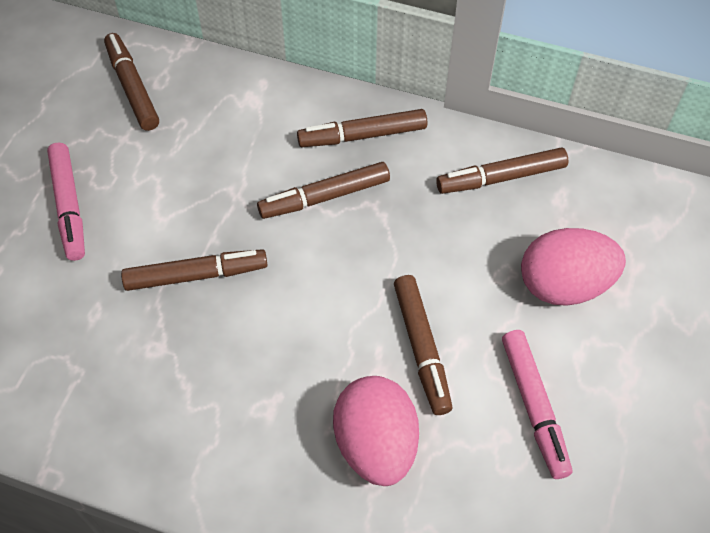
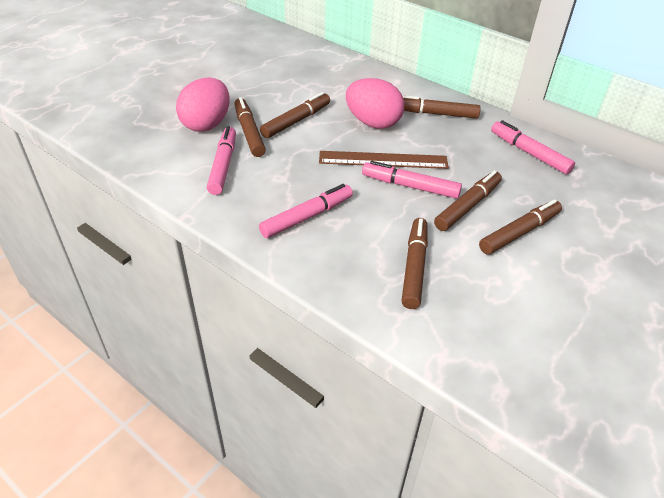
brown ruler: 0 -> 1
pink marker: 2 -> 4

